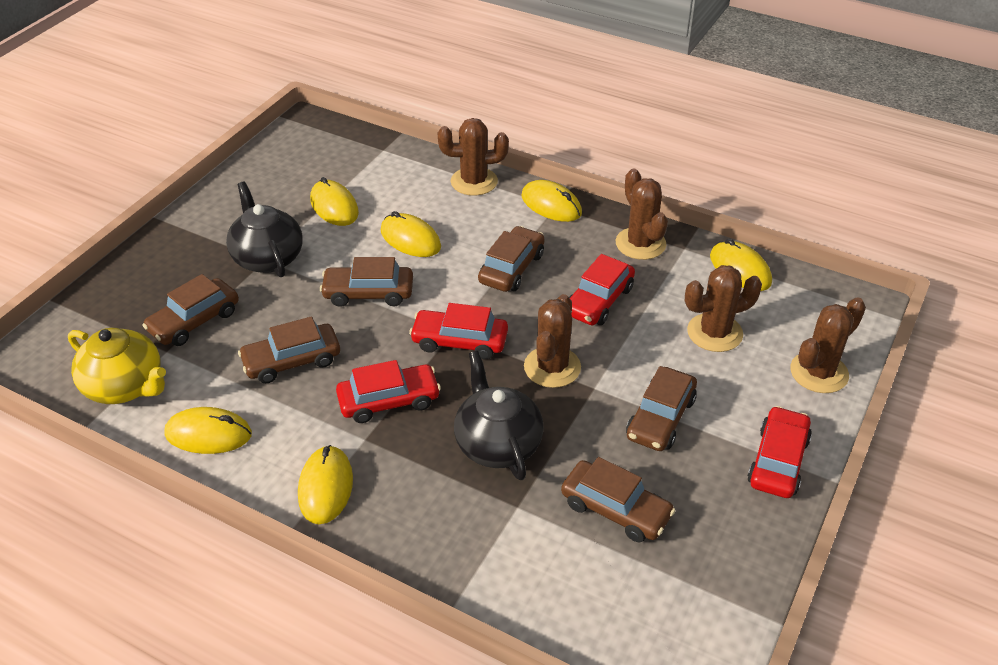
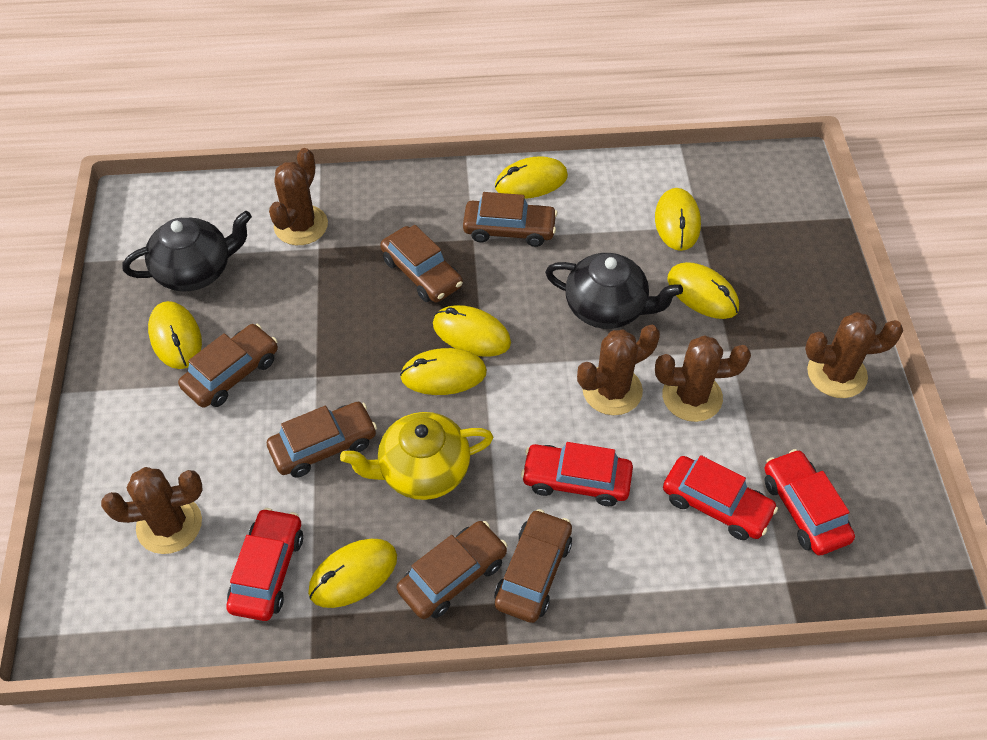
yellow mouse: 6 -> 7

